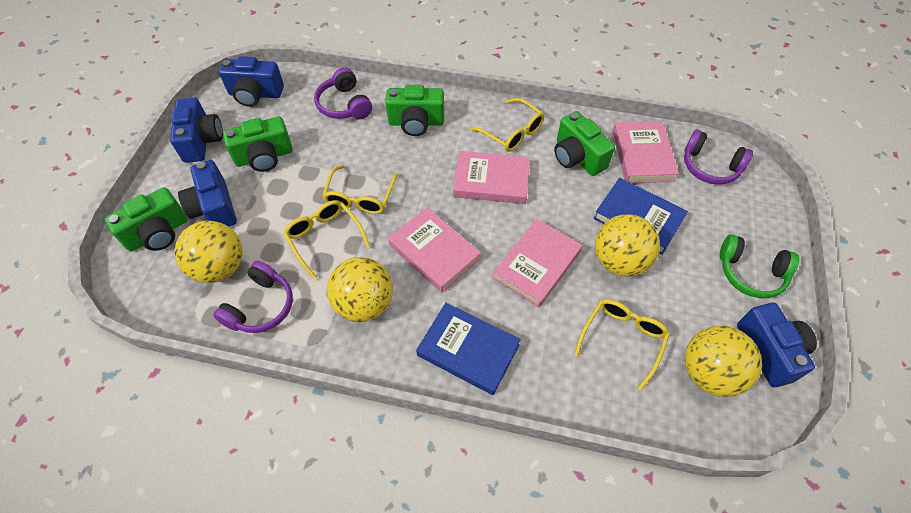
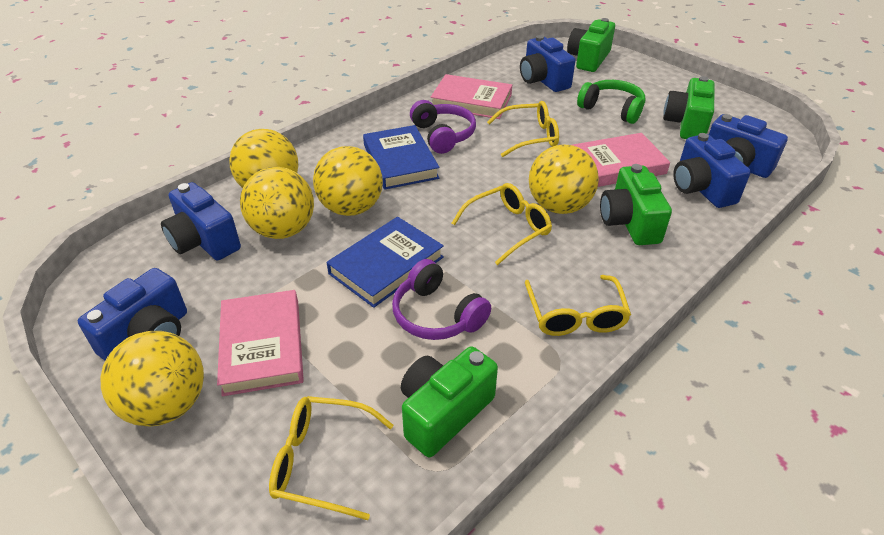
blue camera: 4 -> 5
pink book: 4 -> 3
purple headphones: 3 -> 2
yellow ball: 4 -> 5

